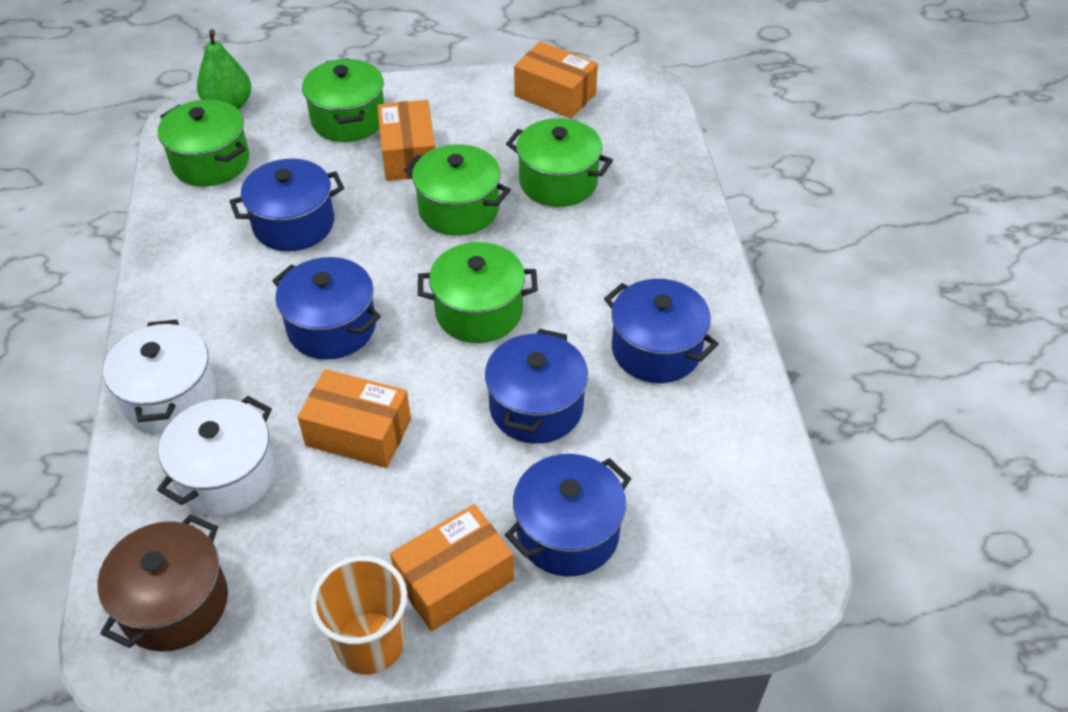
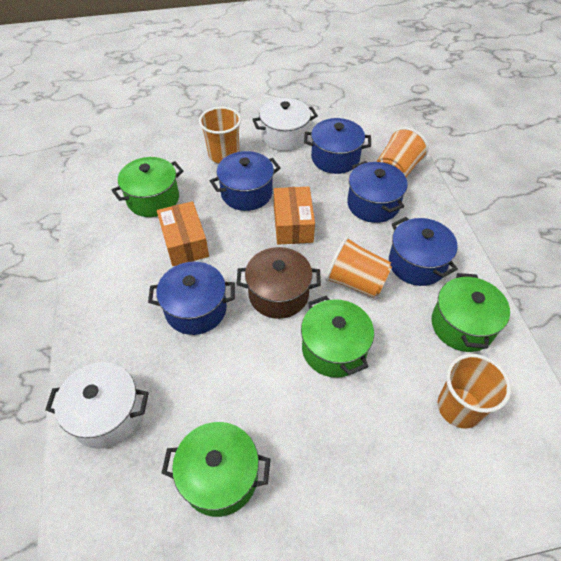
green pear: 1 -> 0
green pot: 5 -> 4
orange box: 4 -> 2
orange cup: 1 -> 4

